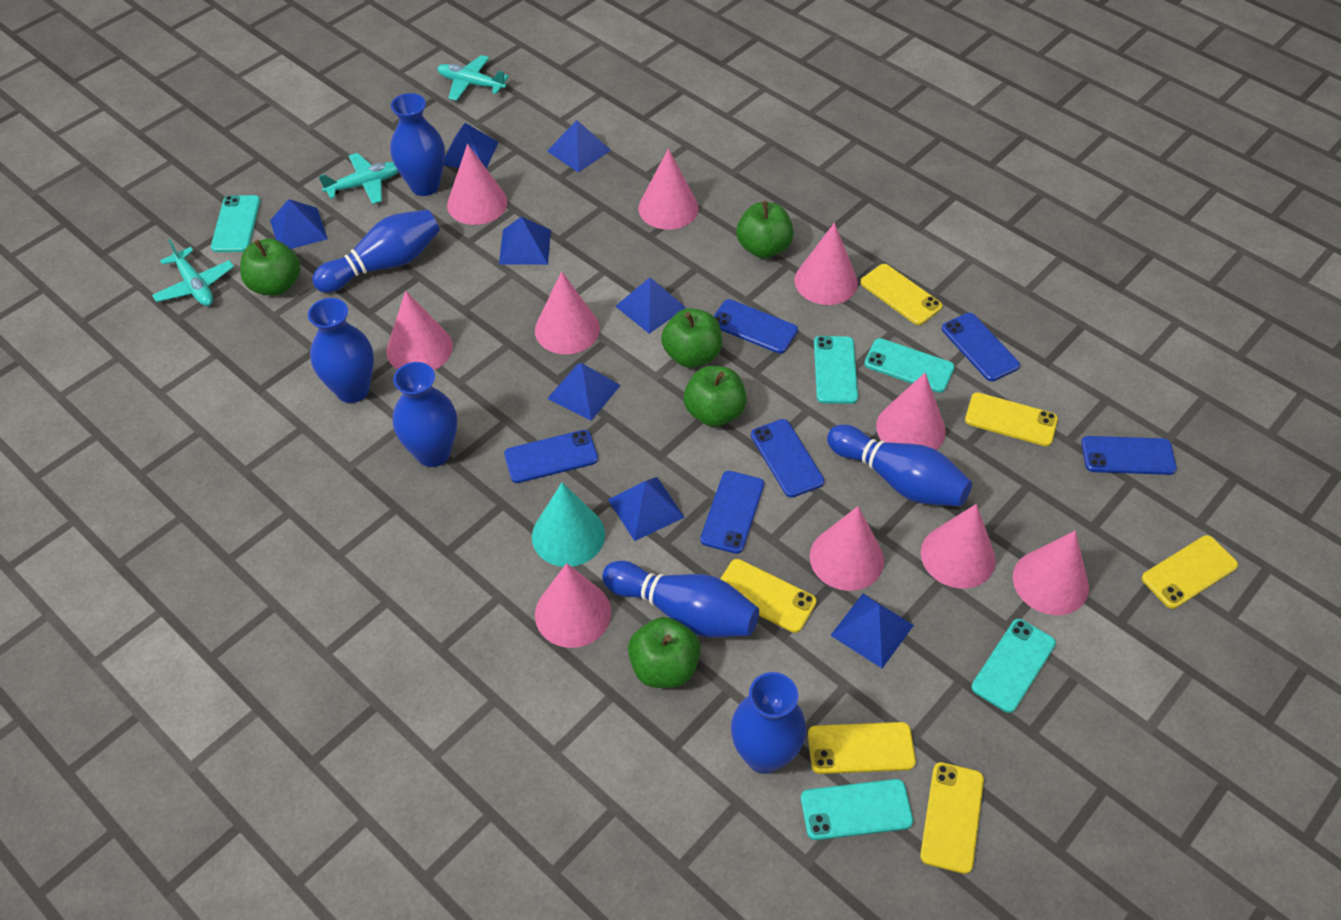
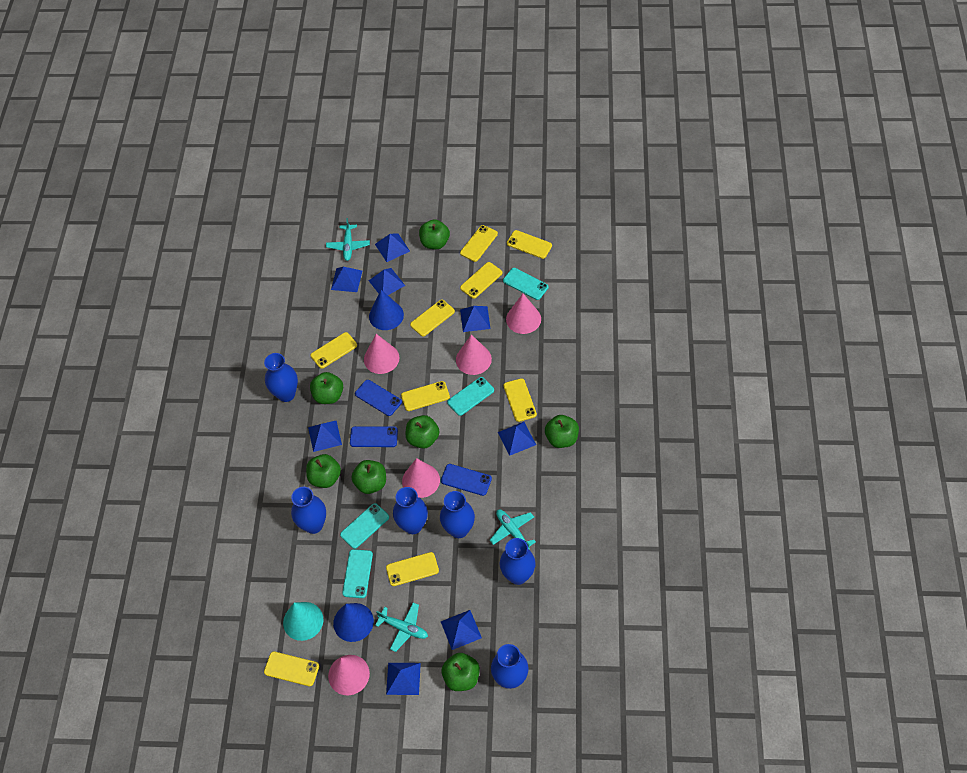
blue bowling pin: 3 -> 0
blue cone: 0 -> 2
blue phone: 6 -> 3
blue vase: 4 -> 6
green apple: 5 -> 7
pink cone: 10 -> 5
turquoise phone: 5 -> 4
yellow phone: 6 -> 9

